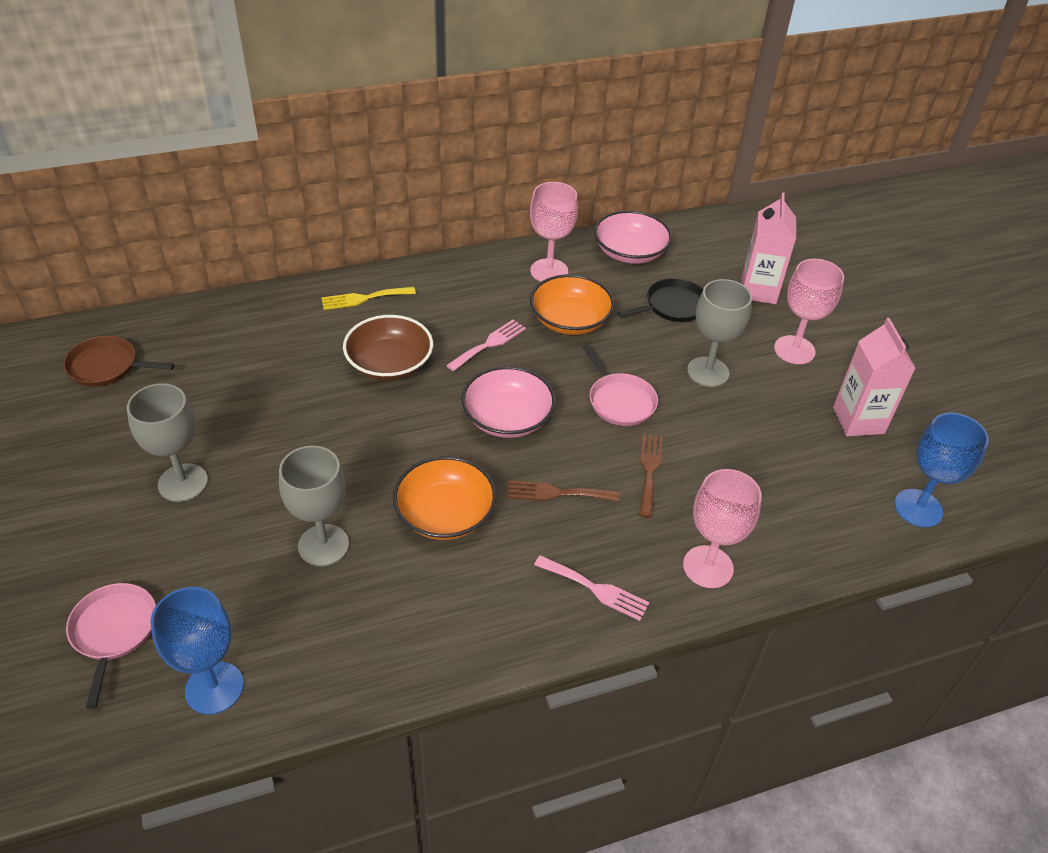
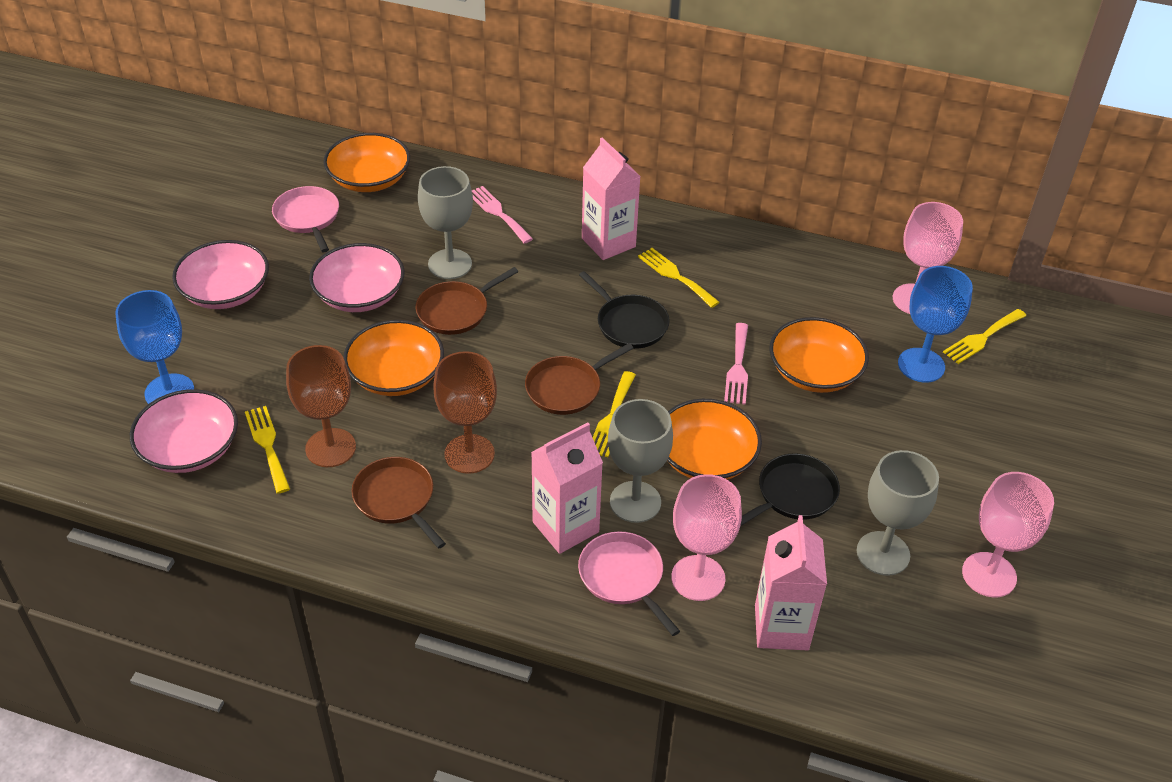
black pan: 1 -> 2
brown bowl: 1 -> 0
brown fork: 2 -> 0
brown goblet: 0 -> 2
brown pan: 1 -> 3
orange bowl: 2 -> 4
pink bowl: 2 -> 3
pink carton: 2 -> 3
yellow fork: 1 -> 4

